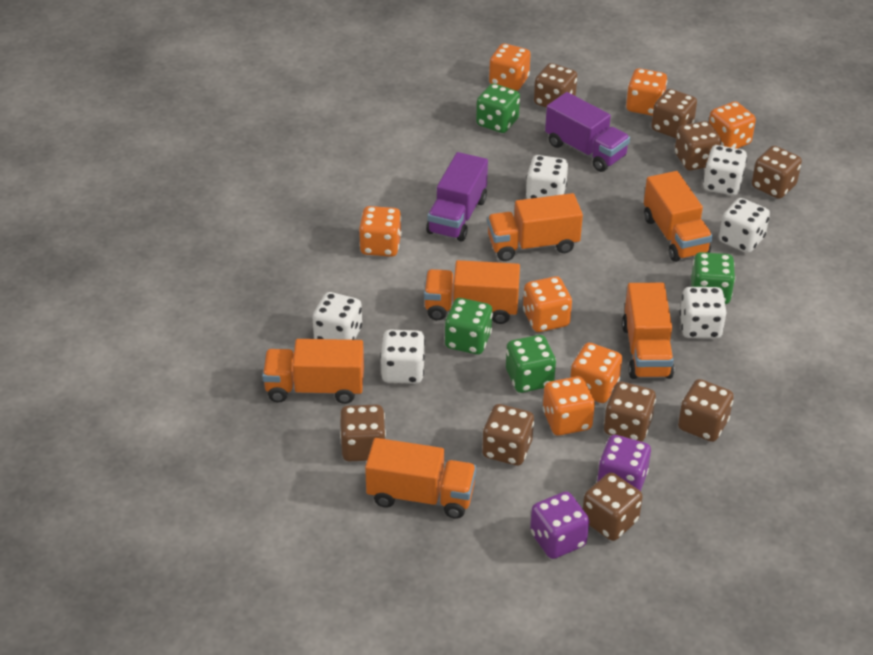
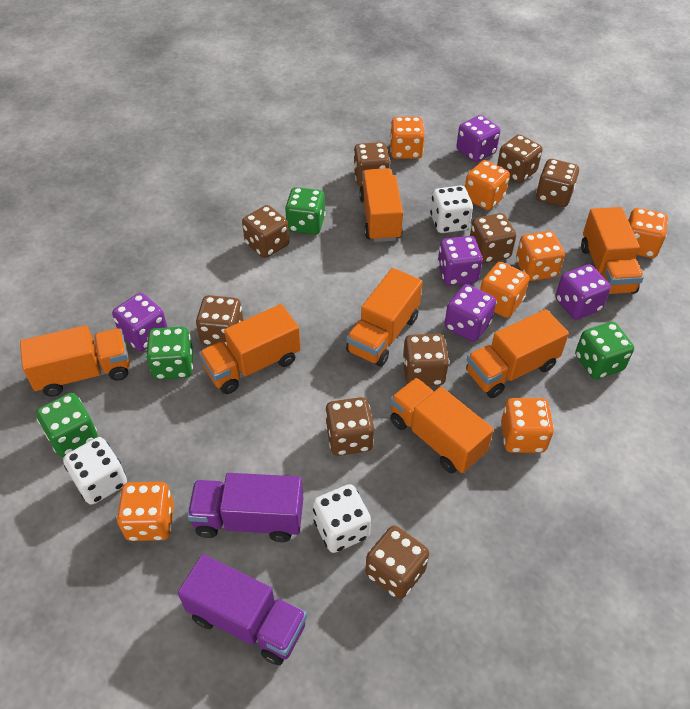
orange truck: 6 -> 7
purple dice: 2 -> 5
white dice: 6 -> 3

